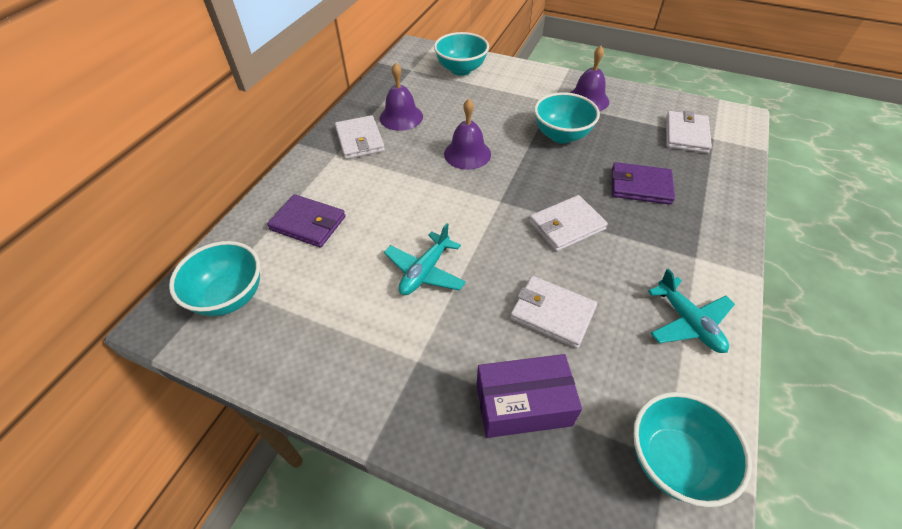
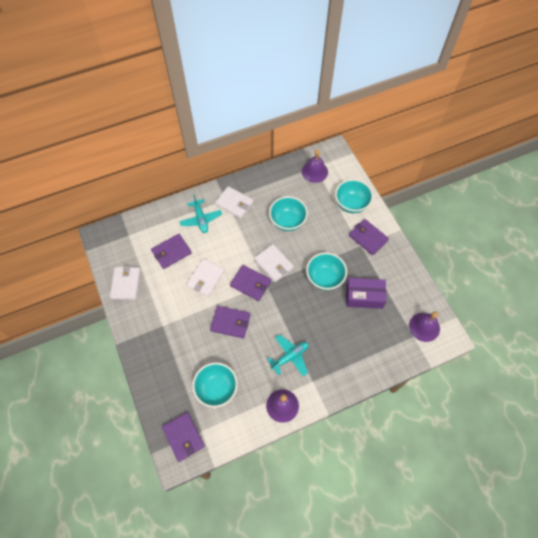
purple wallet: 2 -> 5

